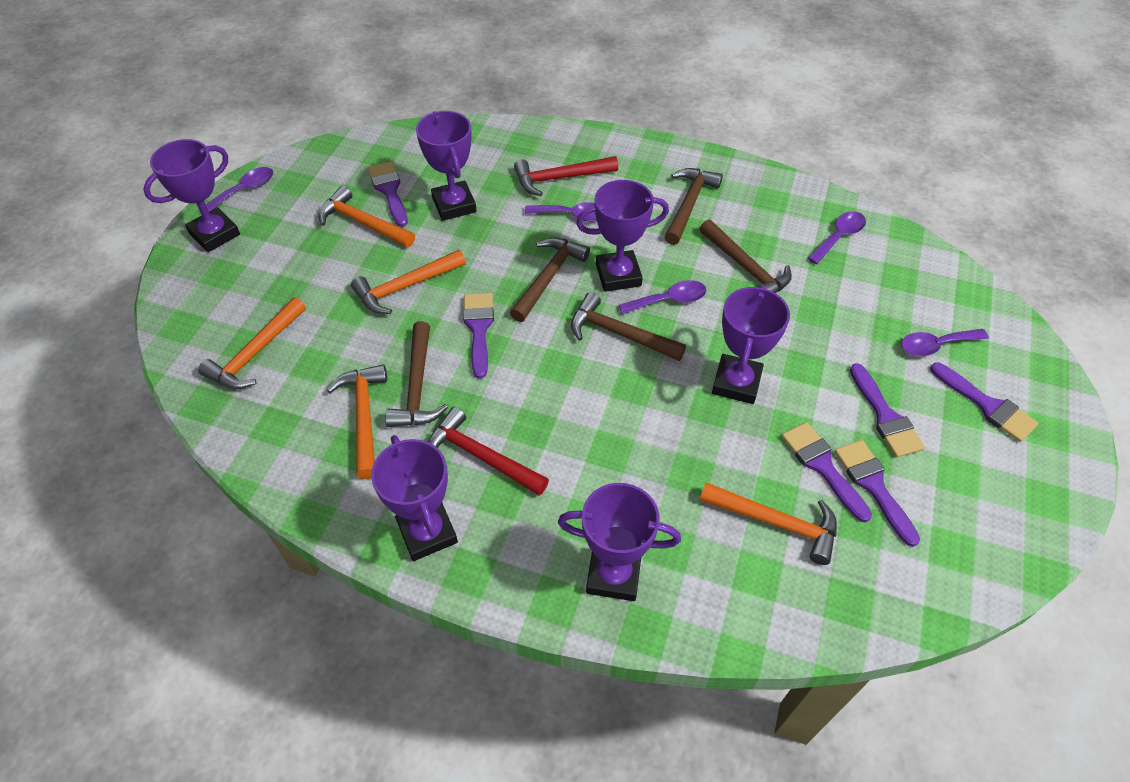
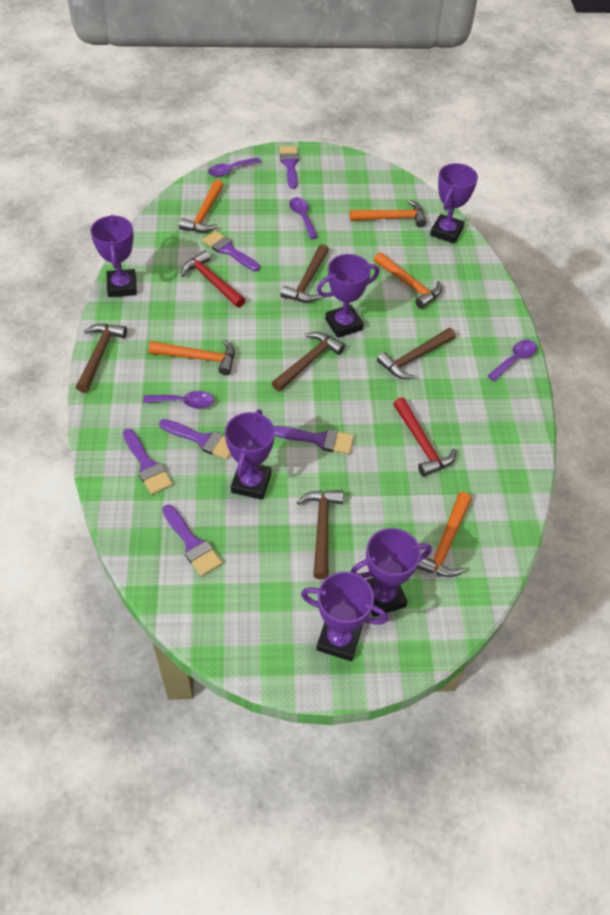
purple spoon: 5 -> 4

